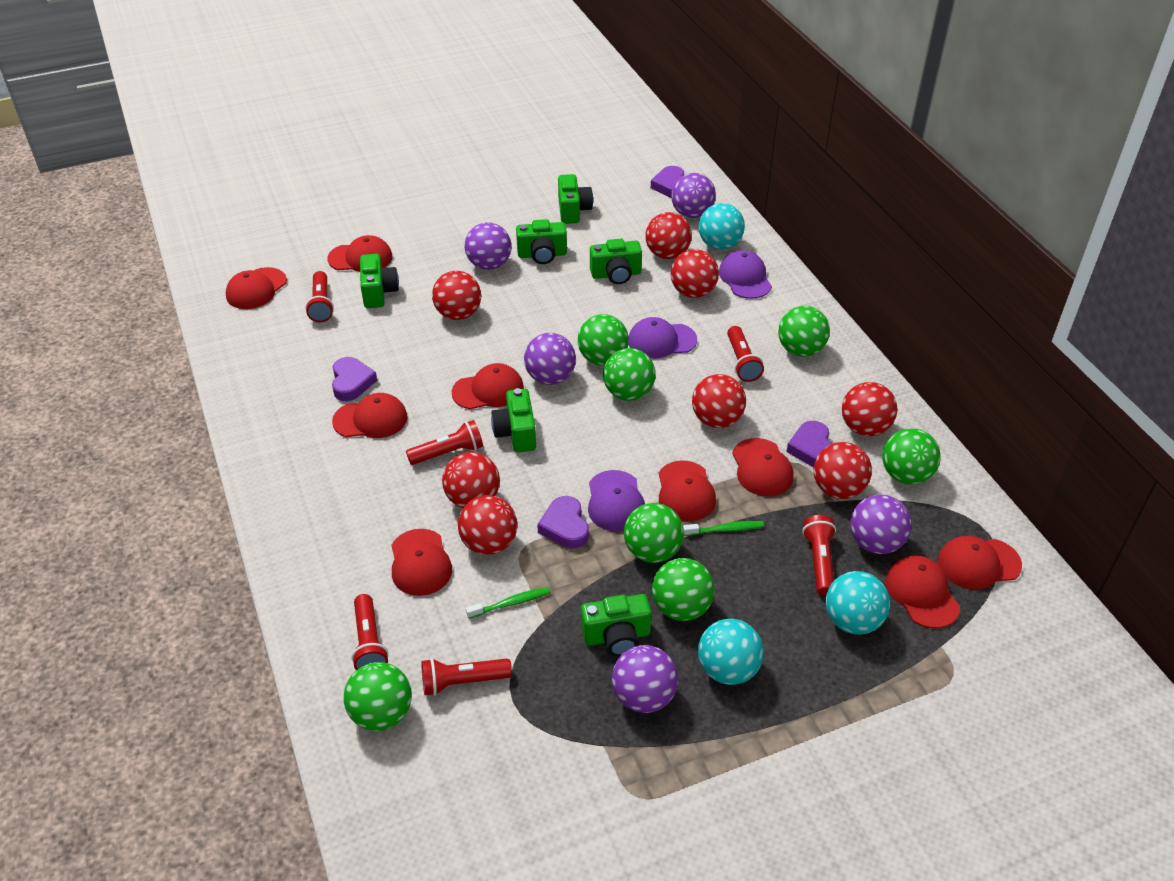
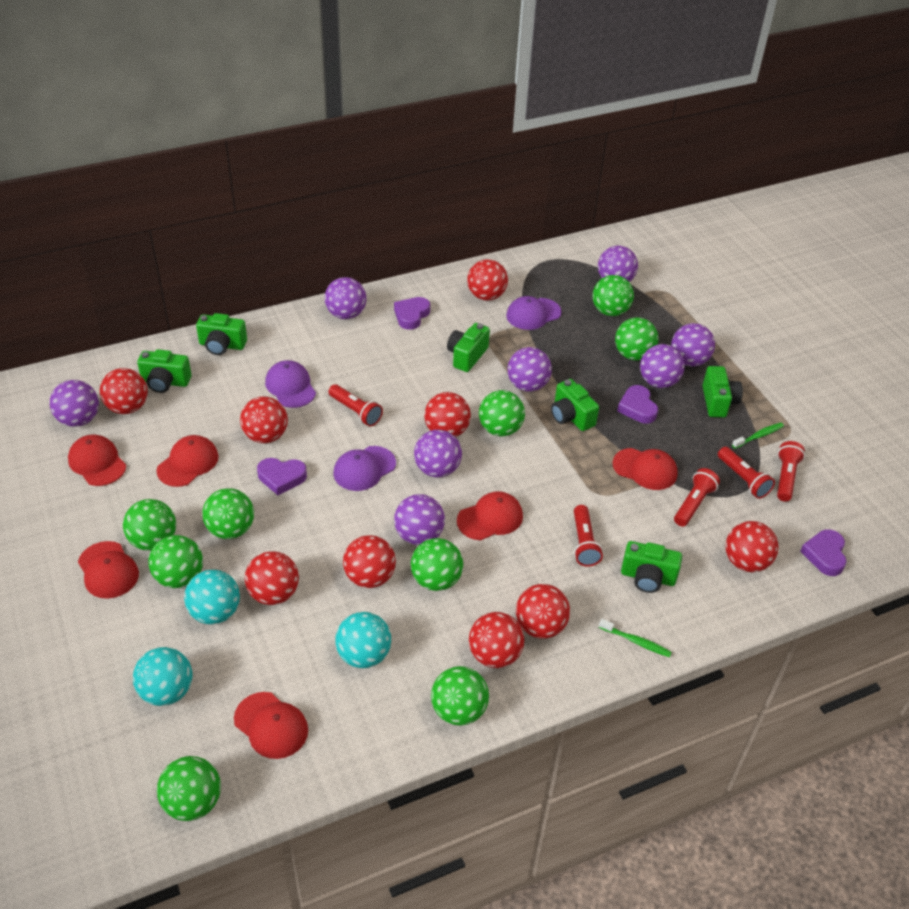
green ball: 7 -> 9
purple ball: 5 -> 8
red ball: 8 -> 9
red cap: 9 -> 6
red flashlight: 6 -> 5

